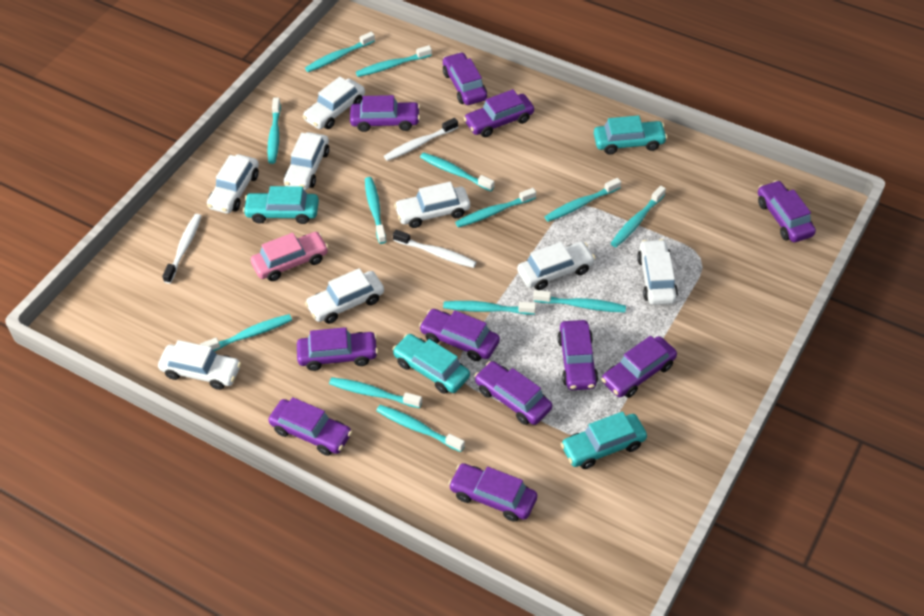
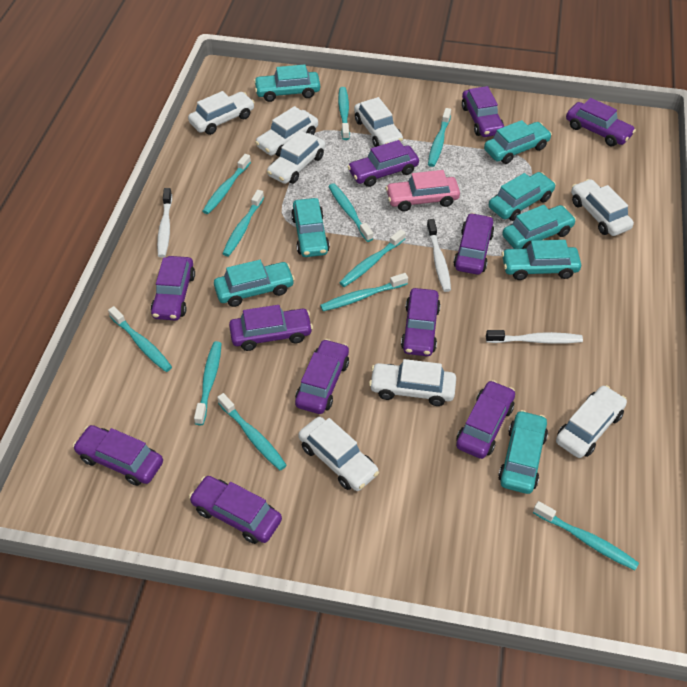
turquoise car: 4 -> 8
turquoise toothbrush: 13 -> 11

